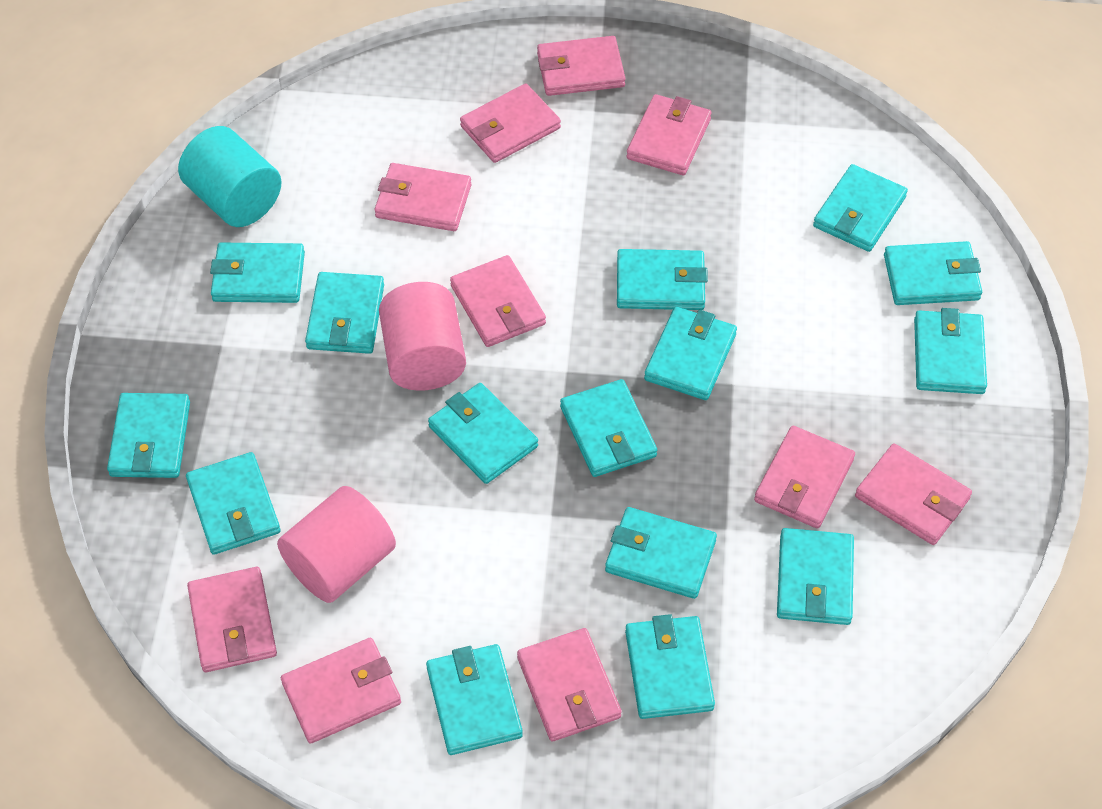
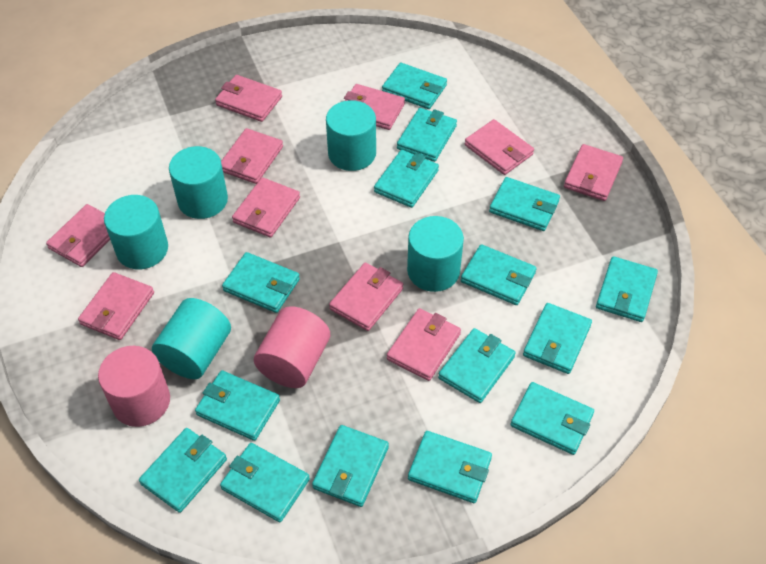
turquoise cylinder: 1 -> 5

